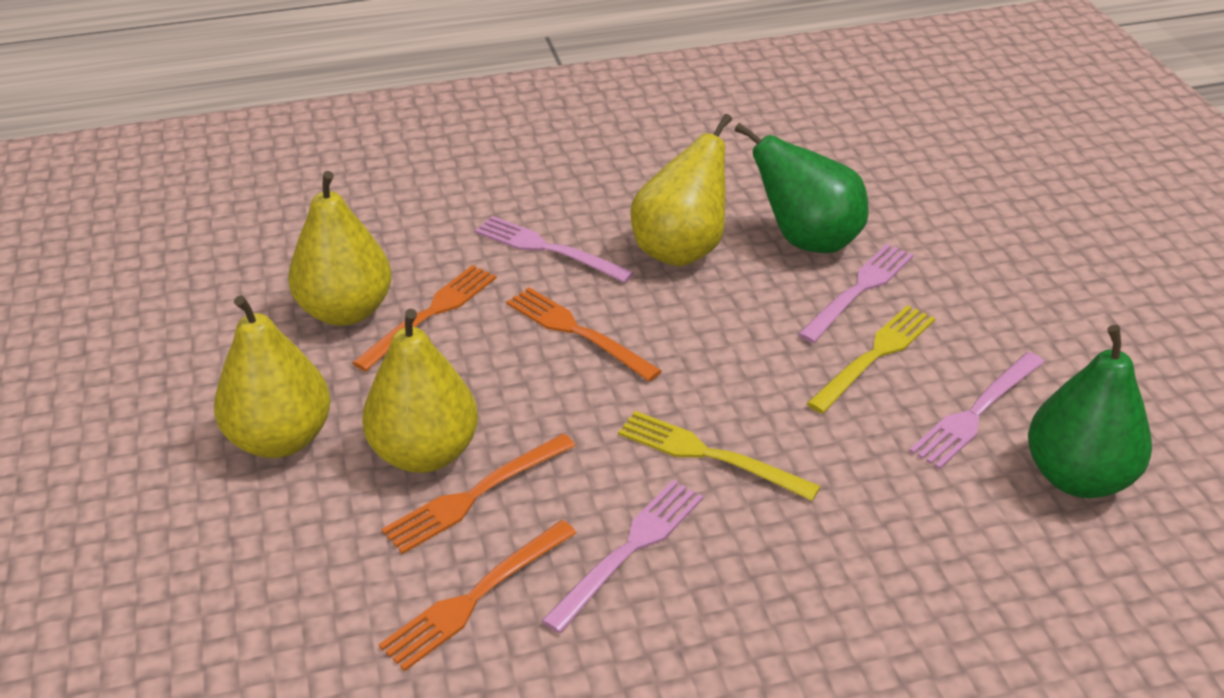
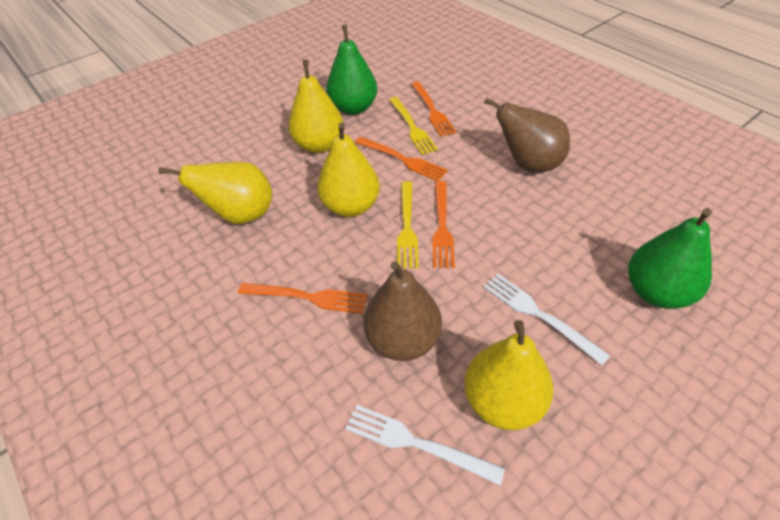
brown pear: 0 -> 2
pink fork: 4 -> 0
white fork: 0 -> 2

